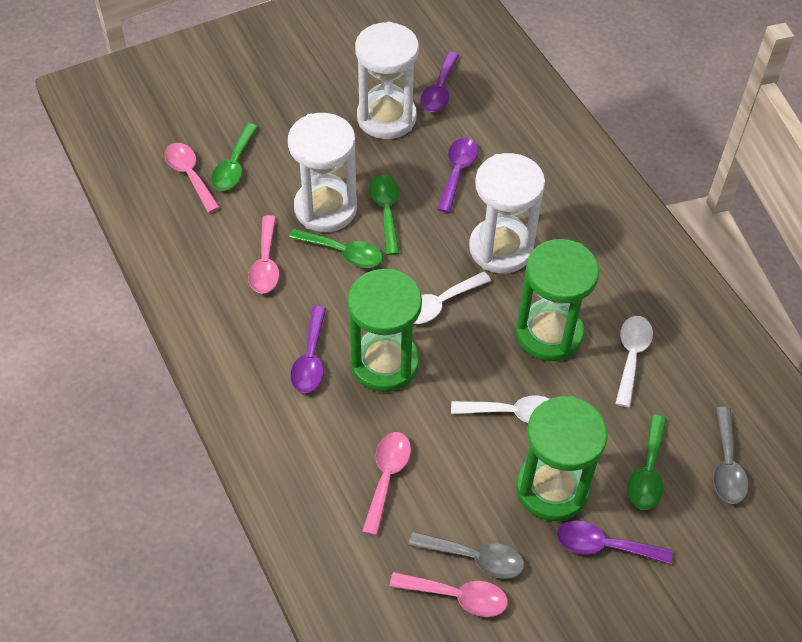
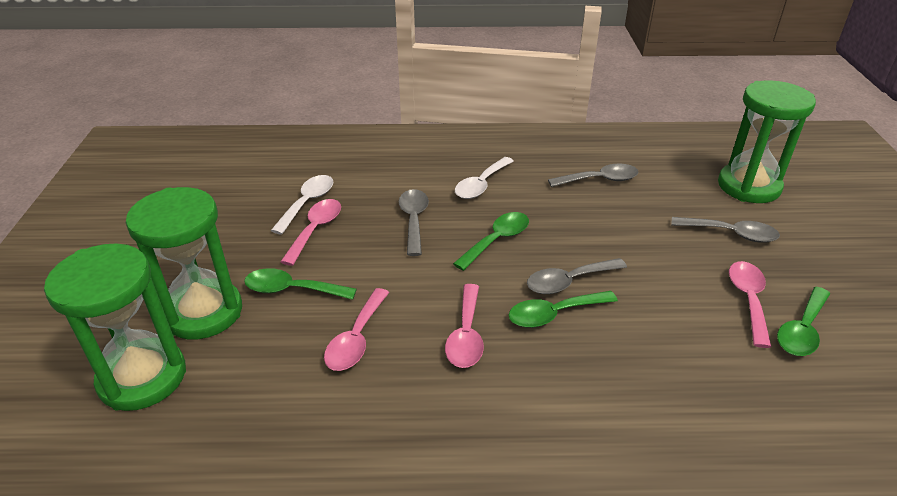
grey spoon: 2 -> 4
purple spoon: 4 -> 0
white hourglass: 3 -> 0
white spoon: 3 -> 2

